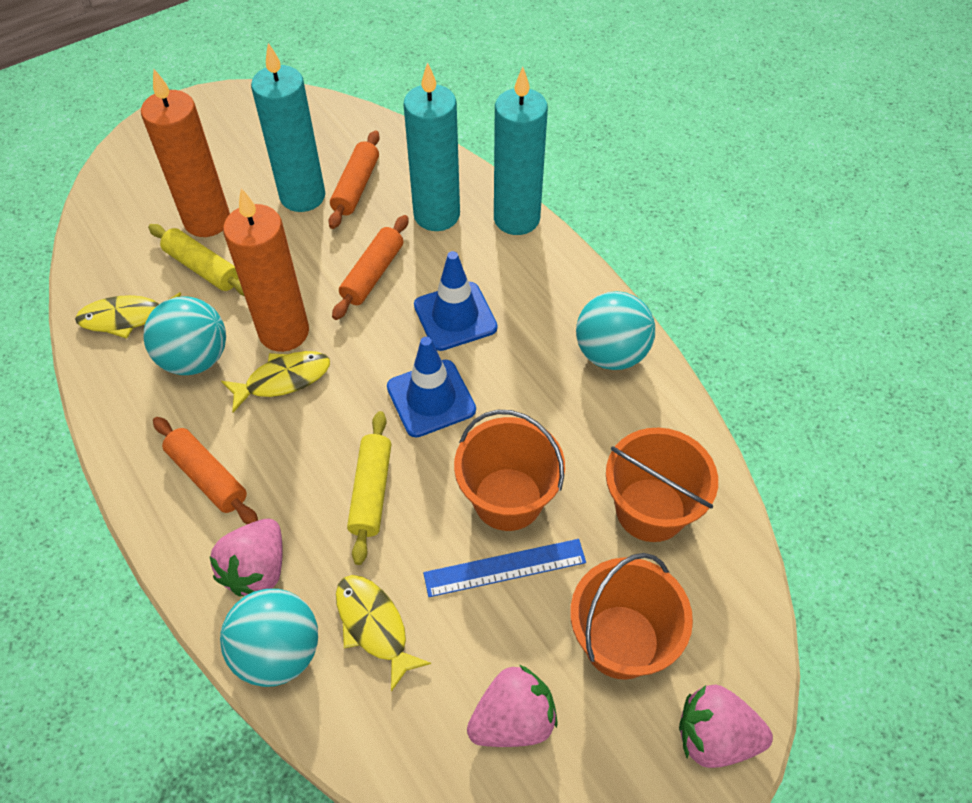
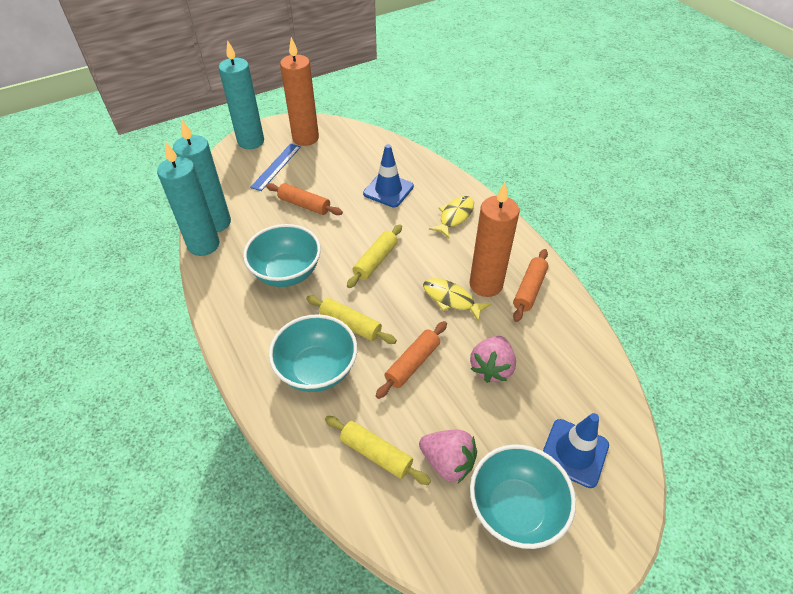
orange bucket: 3 -> 0
pink strawberry: 3 -> 2
turquoise ball: 3 -> 0
turquoise bowl: 0 -> 3
yellow fish: 3 -> 2
yellow rolling pin: 2 -> 3

